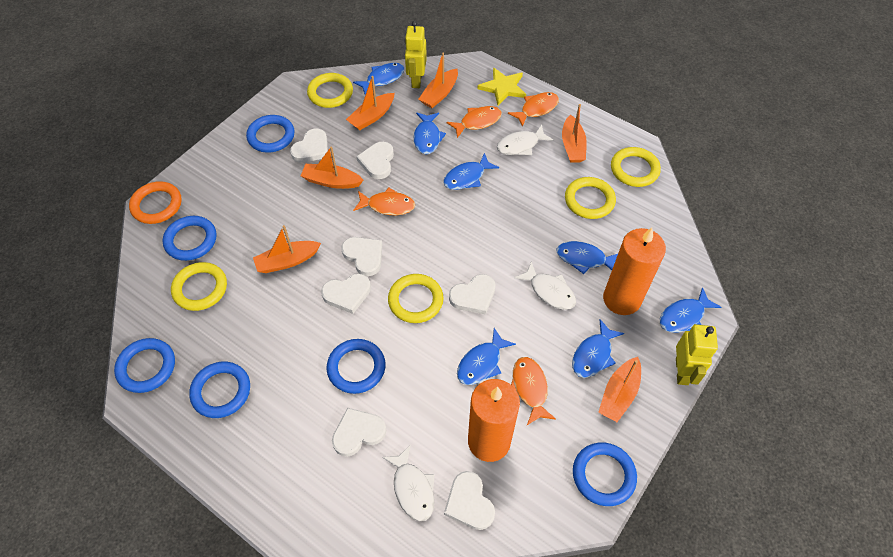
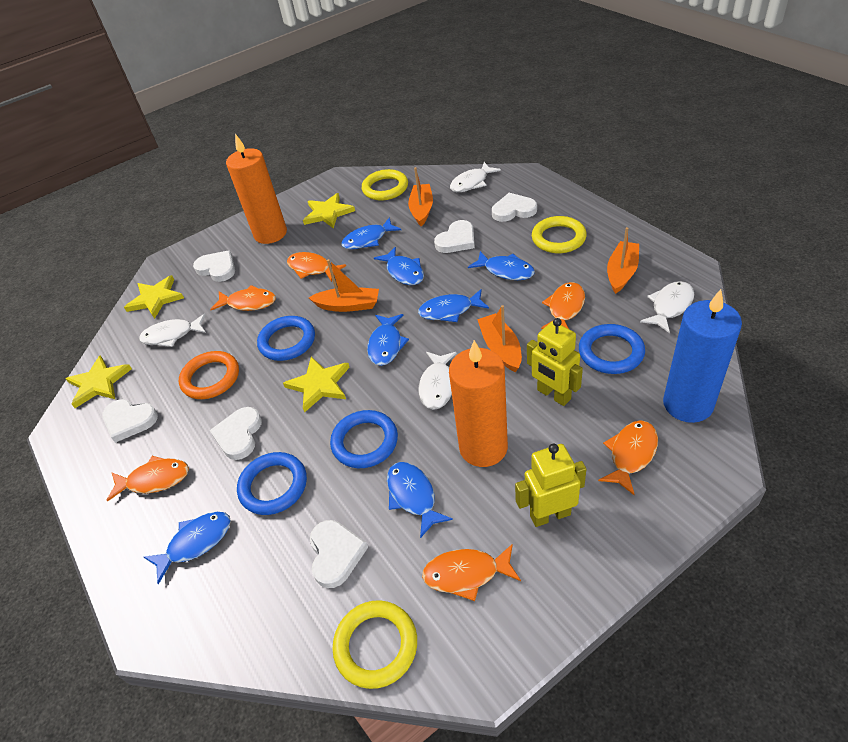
blue candle: 0 -> 1
blue ring: 6 -> 4
orange boat: 6 -> 4
orange fish: 4 -> 6
white fish: 3 -> 4
white heart: 7 -> 6
yellow ring: 5 -> 3
yellow star: 1 -> 4

